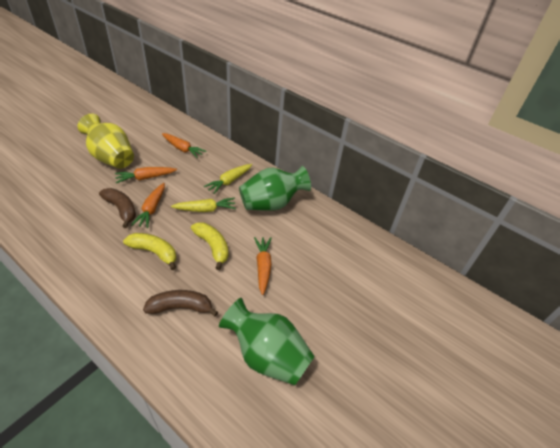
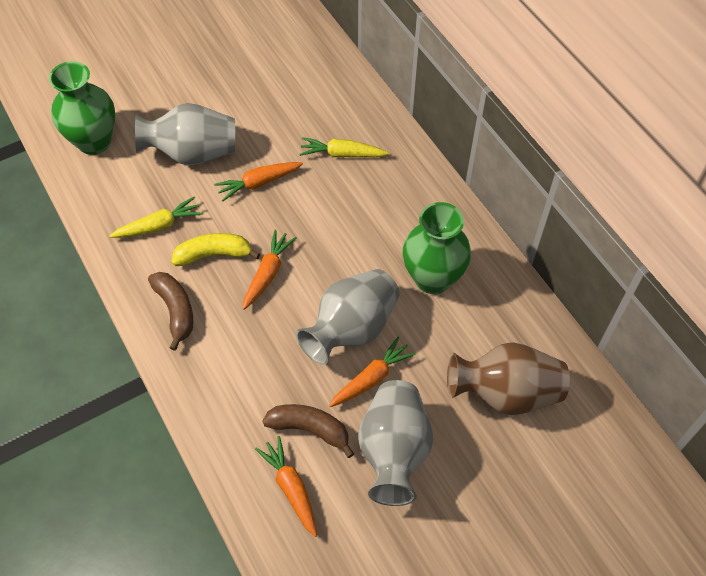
brown vase: 0 -> 1
grey vase: 0 -> 3
yellow banana: 2 -> 1
yellow vase: 1 -> 0

